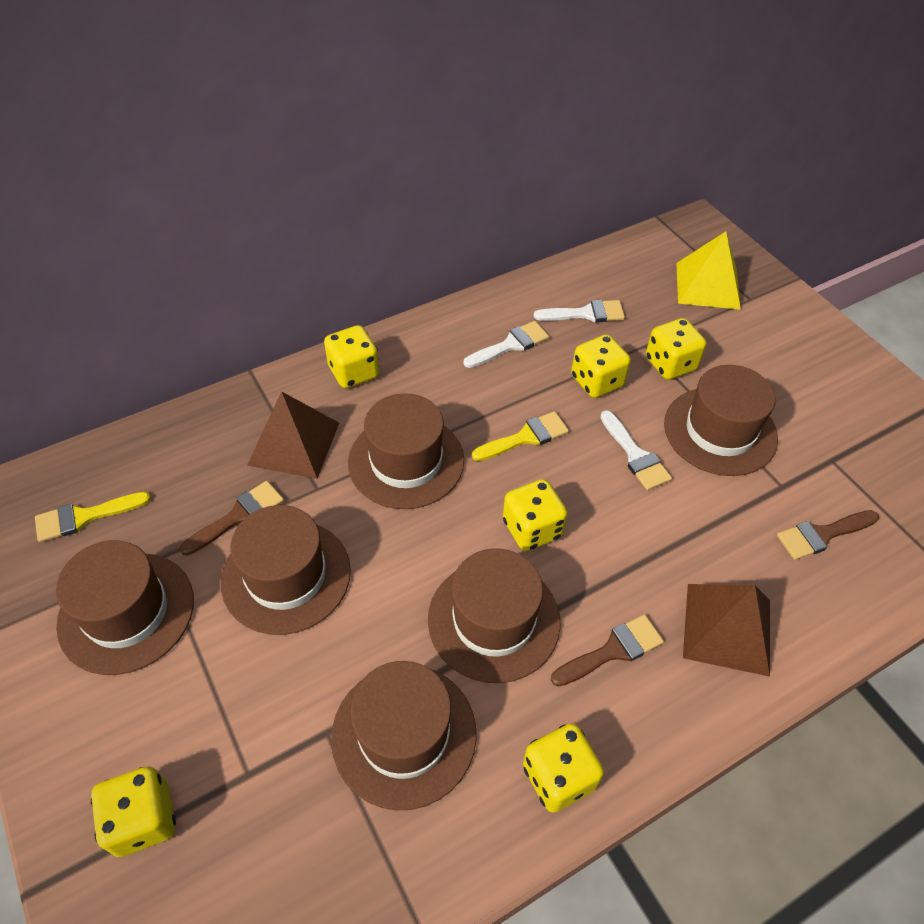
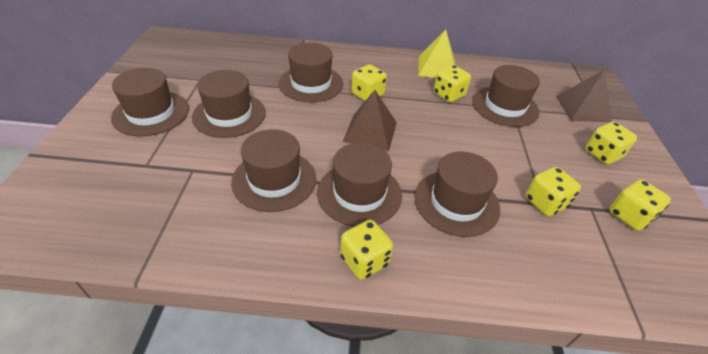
brown brush: 3 -> 0
brown hat: 6 -> 7
white brush: 3 -> 0
yellow brush: 2 -> 0

